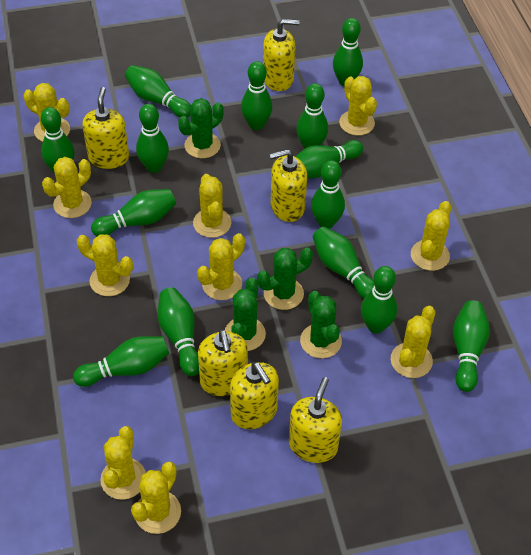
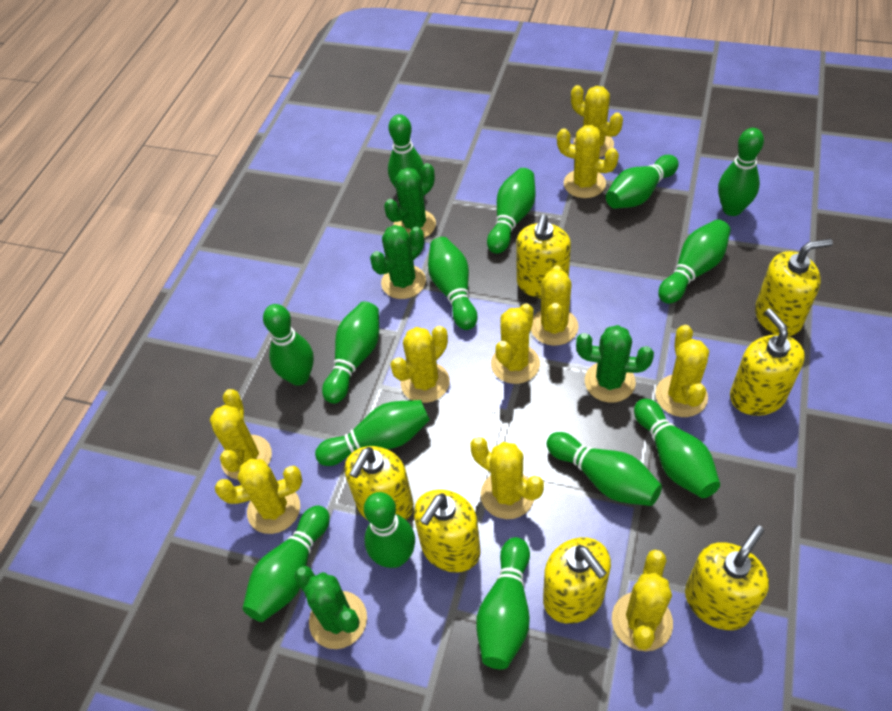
yellow soap dispenser: 6 -> 7

